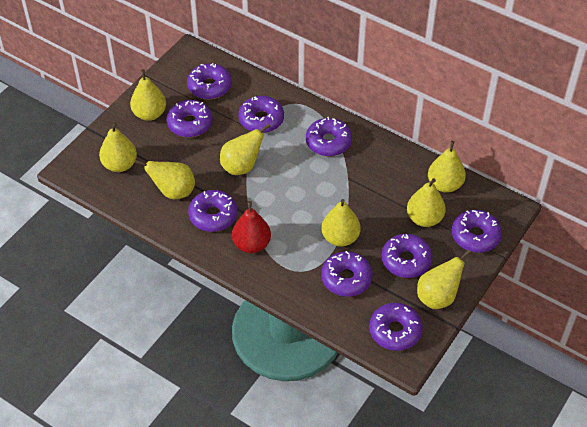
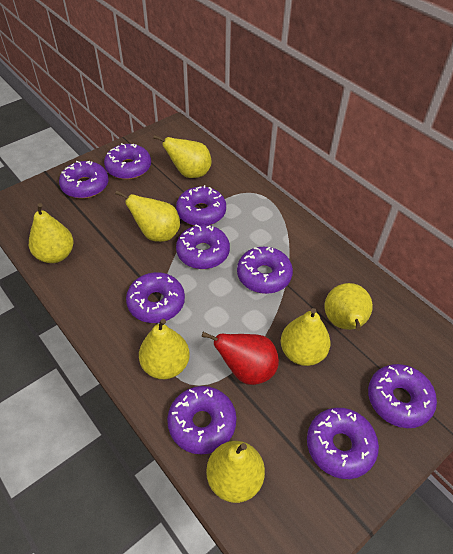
yellow pear: 8 -> 7

